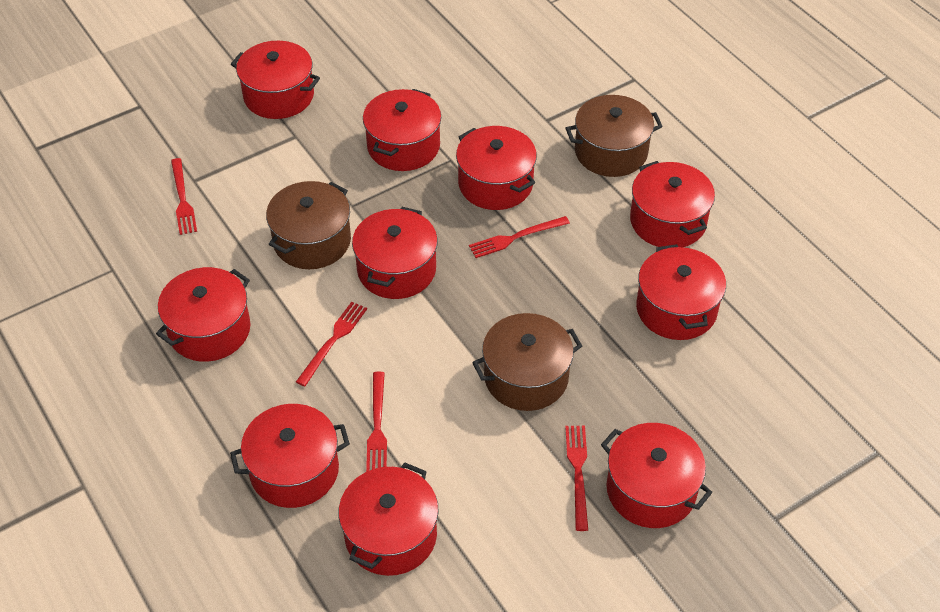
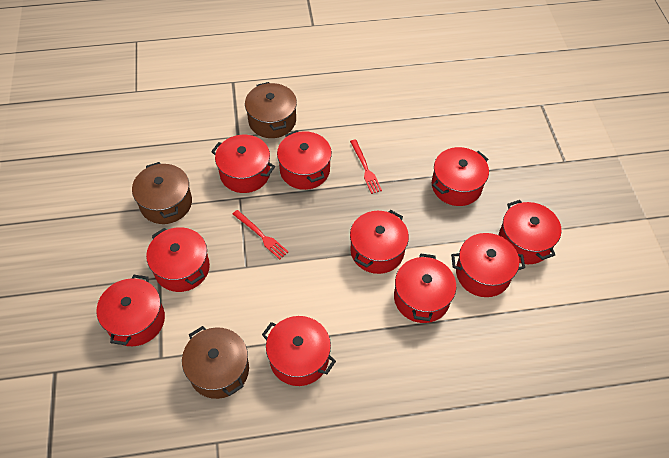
red fork: 5 -> 2

